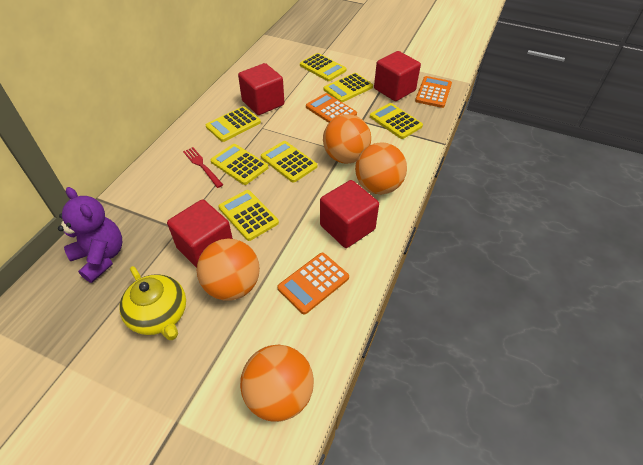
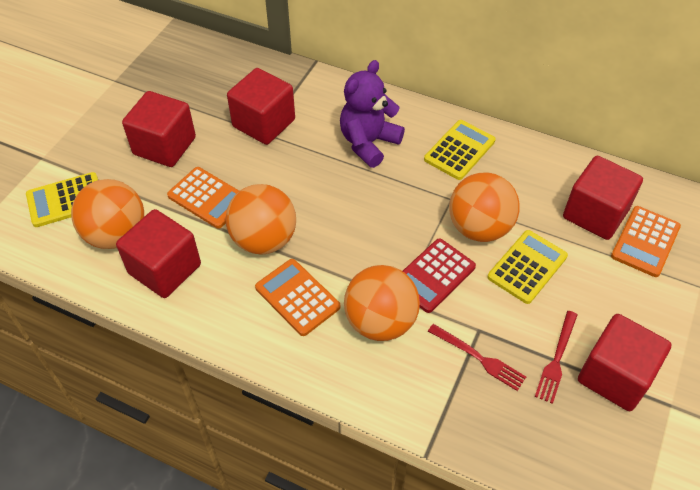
red calculator: 0 -> 1
red cube: 4 -> 5
red fork: 1 -> 2
yellow calculator: 7 -> 3
yellow teapot: 1 -> 0

